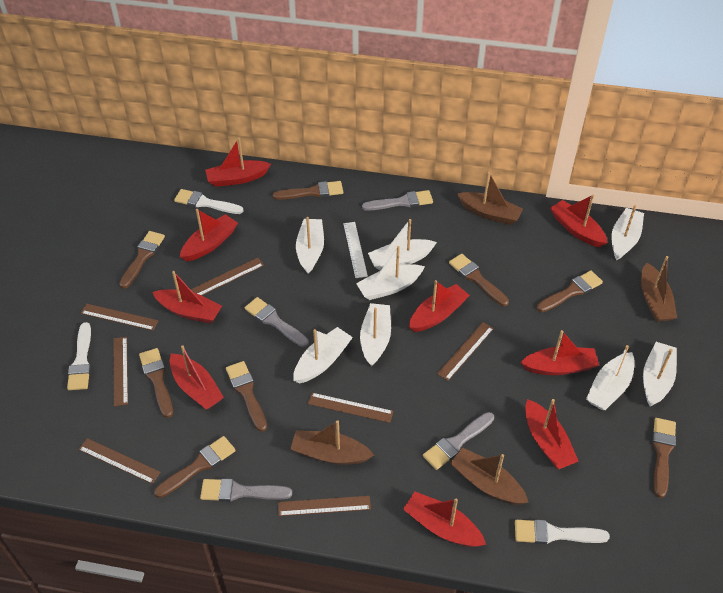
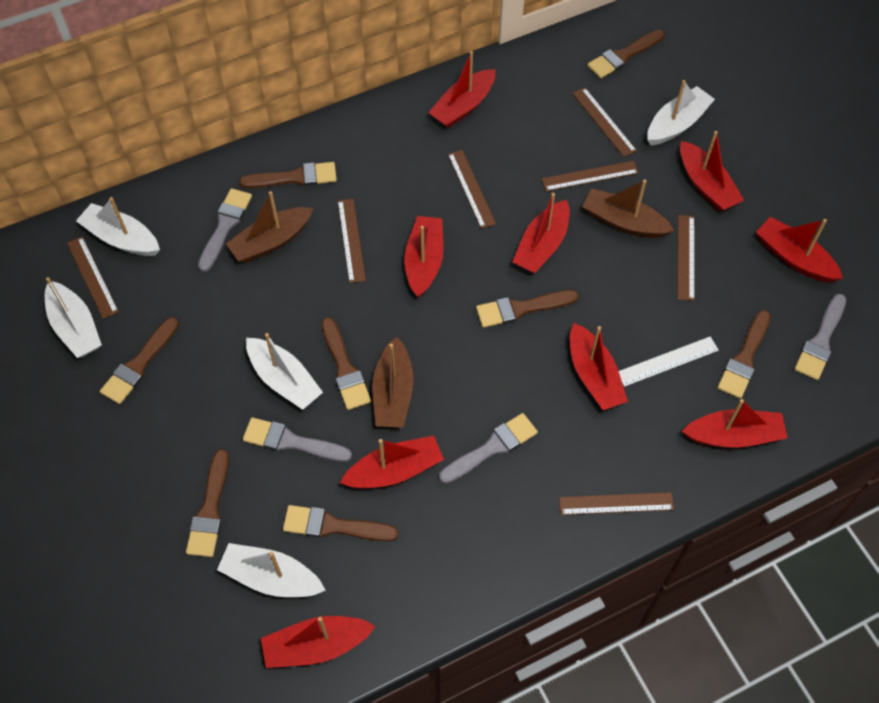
brown boat: 4 -> 3
white boat: 8 -> 5
white brush: 3 -> 0

